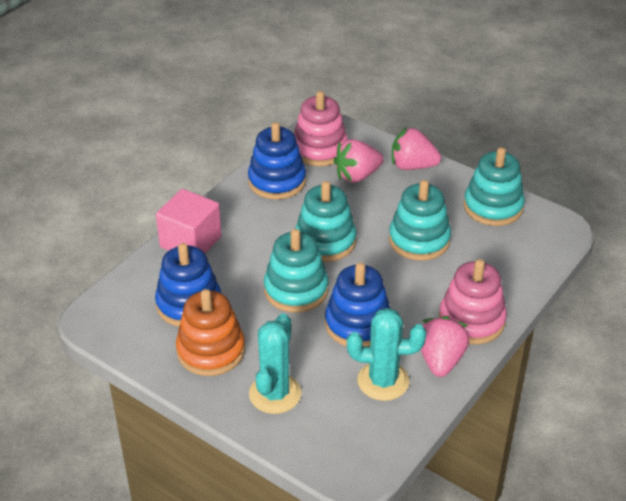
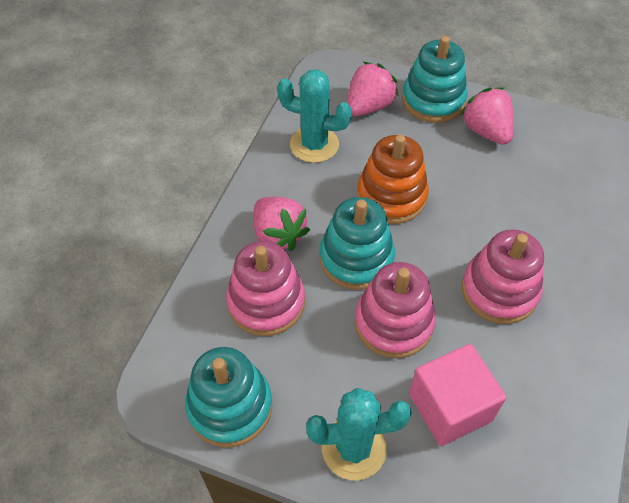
blue stacking toy: 3 -> 0
pink stacking toy: 2 -> 3
turquoise stacking toy: 4 -> 3

